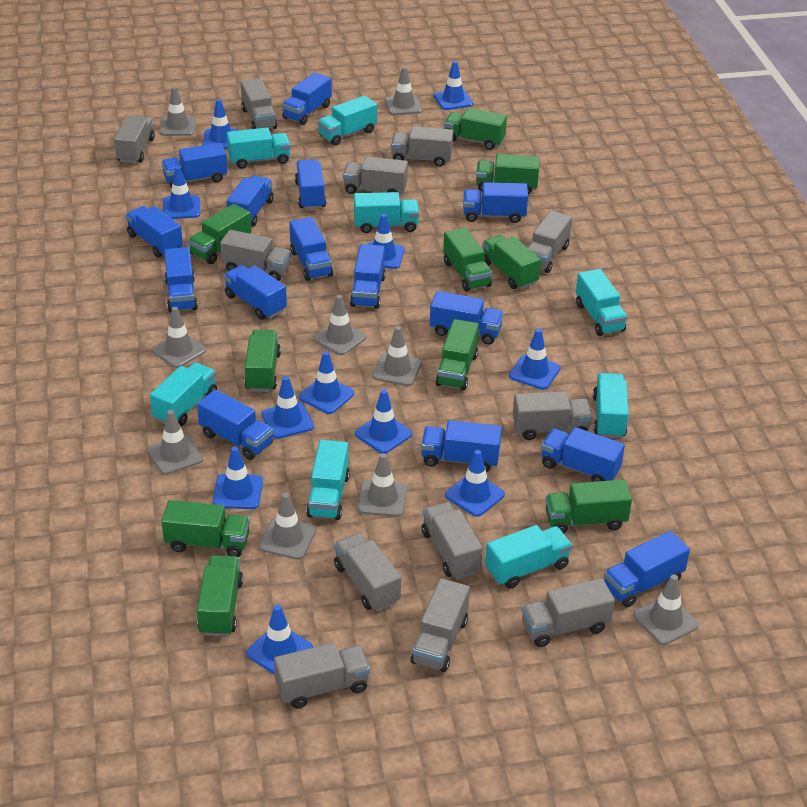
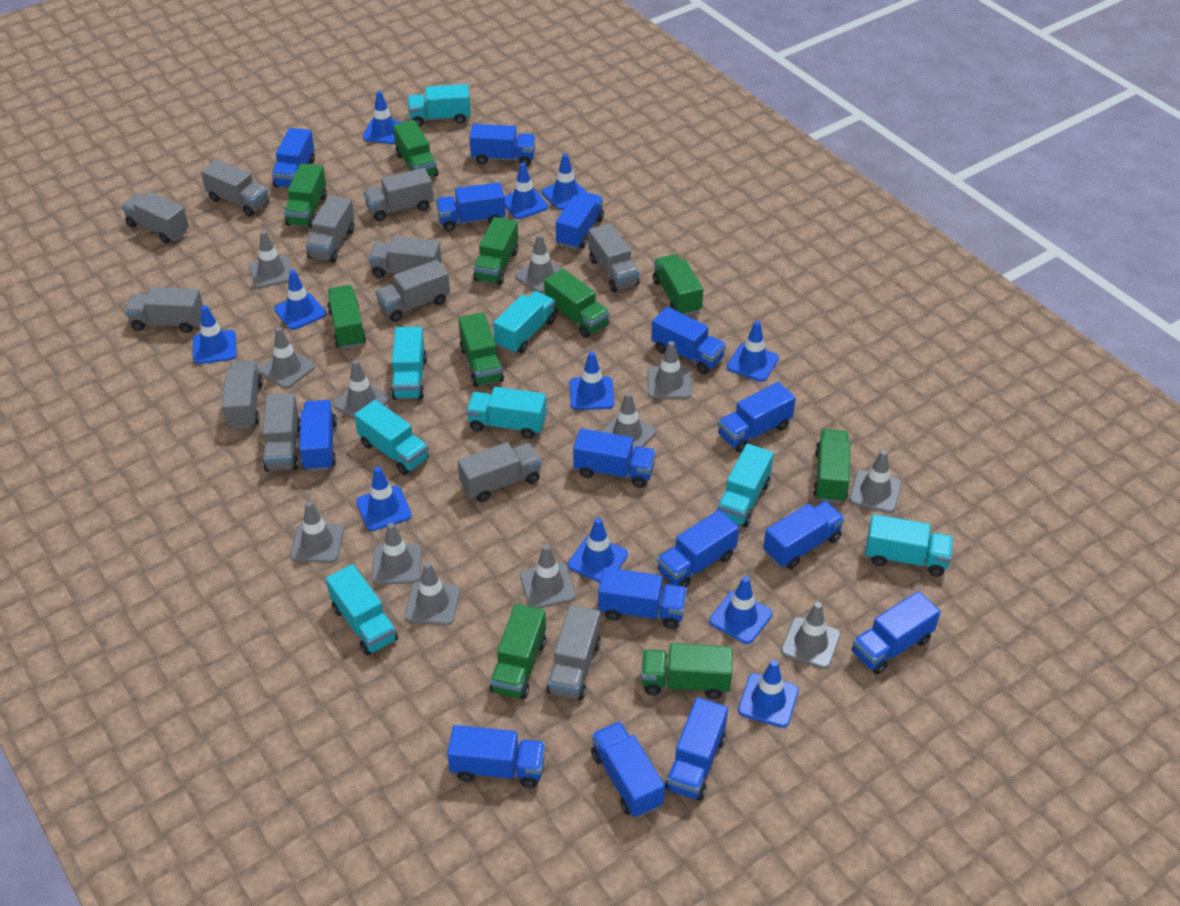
grey traffic cone: 9 -> 12

